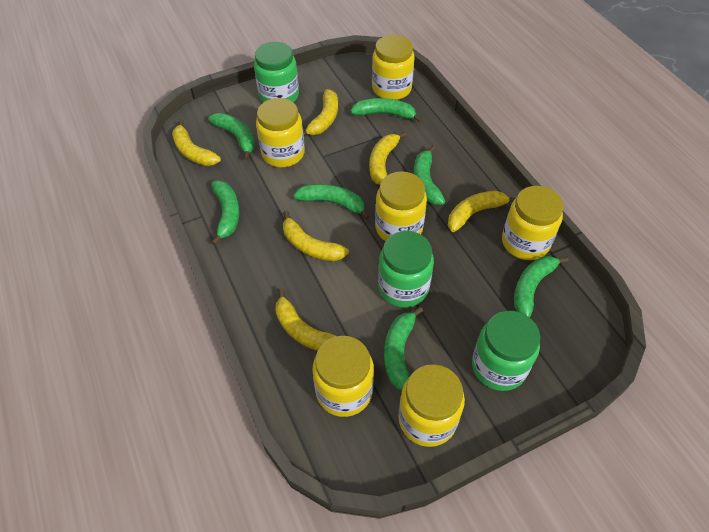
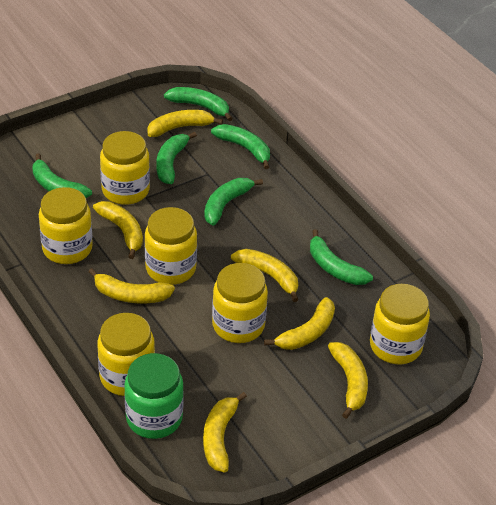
green banana: 7 -> 6
green jar: 3 -> 1
yellow banana: 6 -> 7

